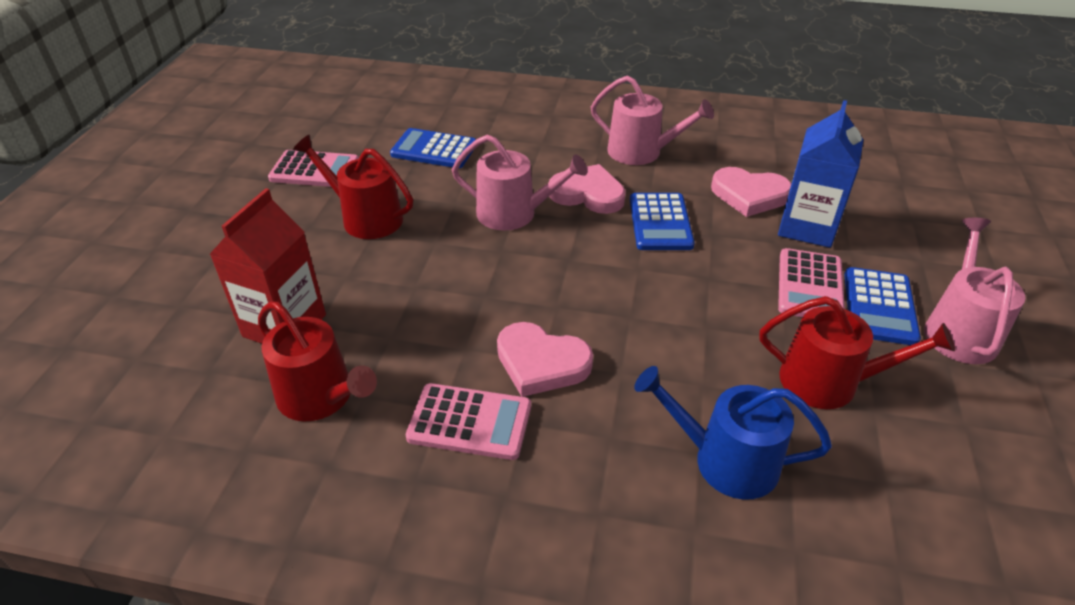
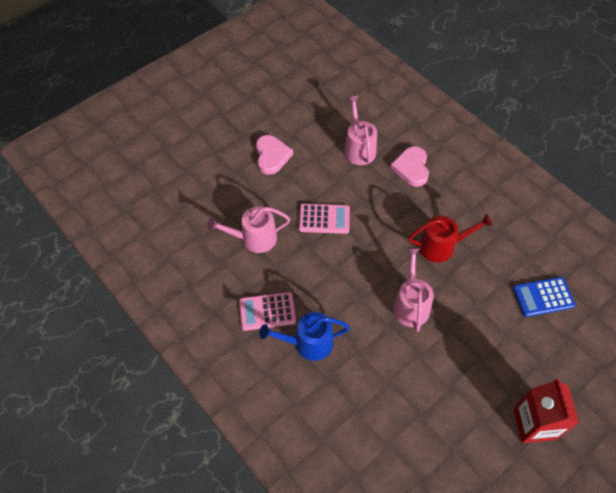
blue calculator: 3 -> 1
blue carton: 1 -> 0
pink calculator: 3 -> 2
pink heart: 3 -> 2
red watering can: 3 -> 1

